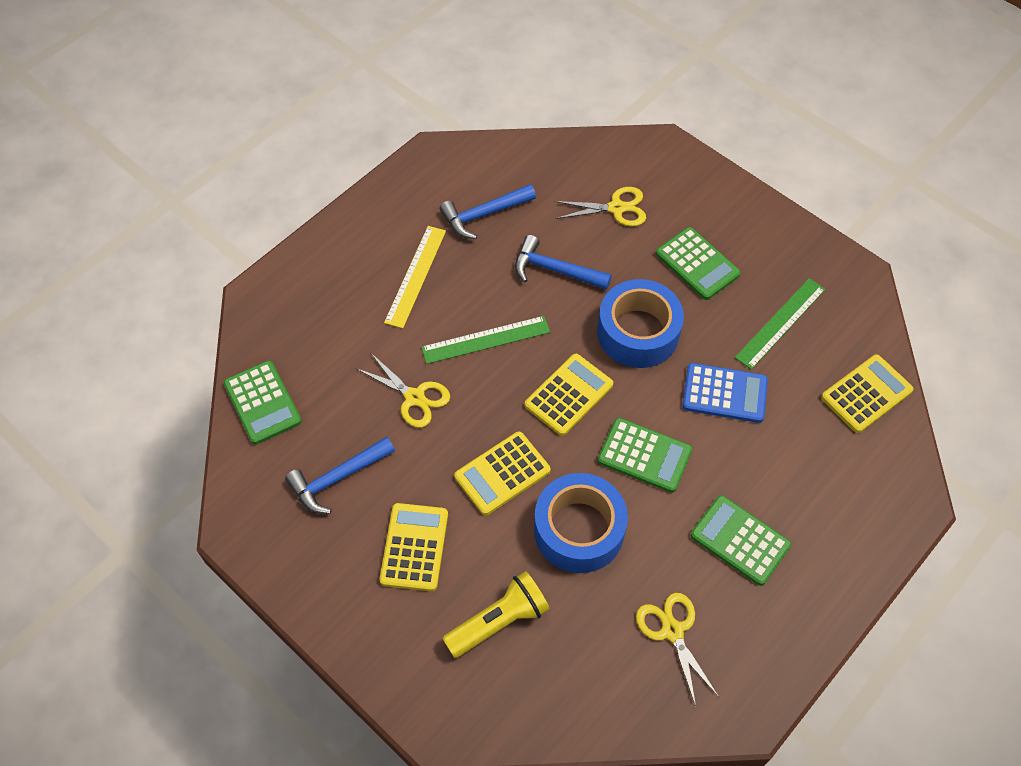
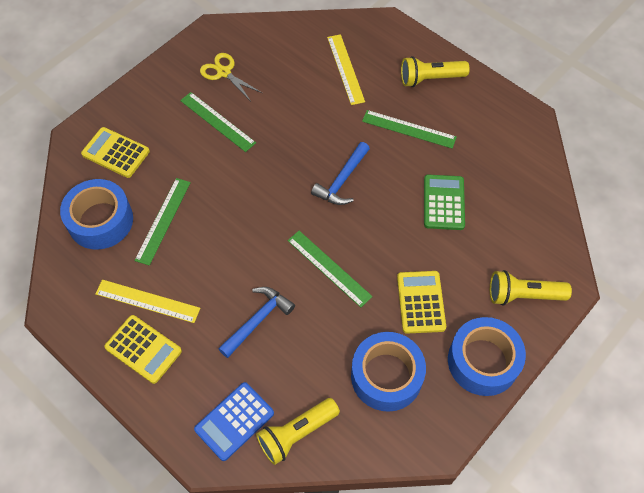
blue hammer: 3 -> 2
blue tape: 2 -> 3
green calculator: 4 -> 1
green ruler: 2 -> 4
yellow calculator: 4 -> 3
yellow flashlight: 1 -> 3
yellow ruler: 1 -> 2
yellow scissors: 3 -> 1

